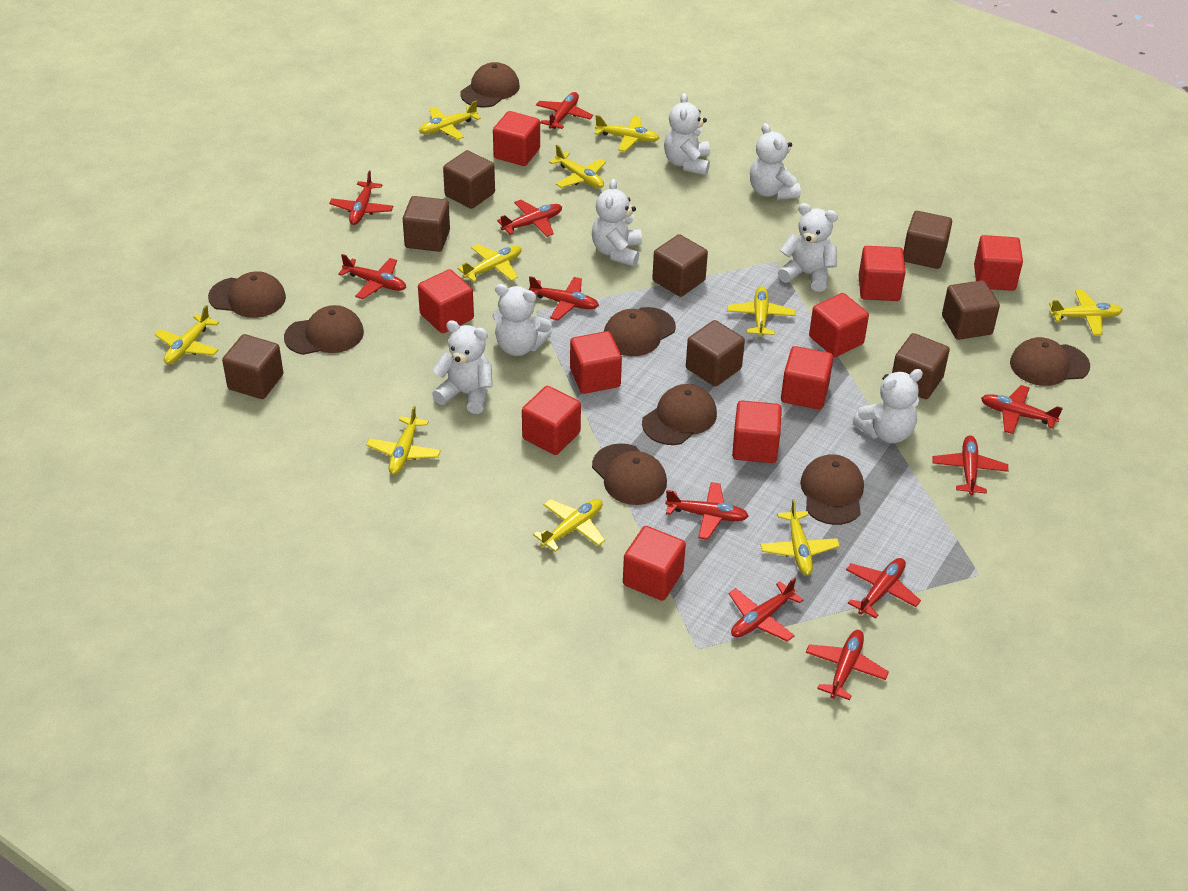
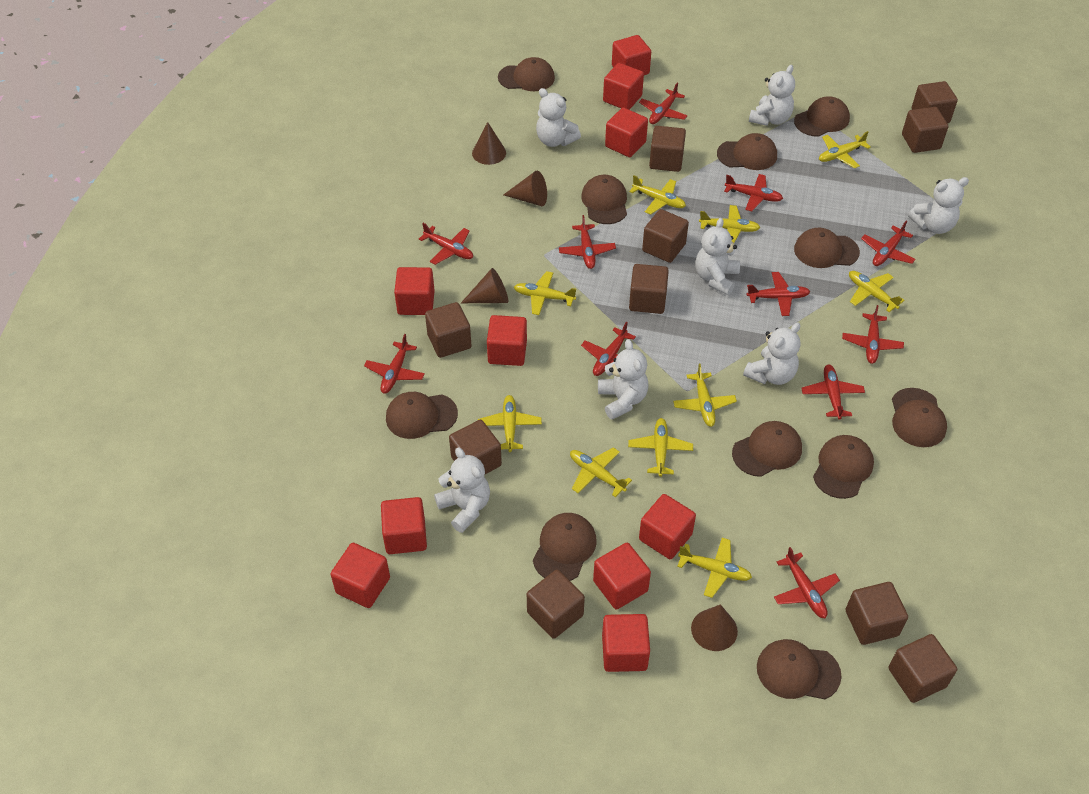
brown cap: 8 -> 11
brown cone: 0 -> 4
brown cube: 8 -> 10

